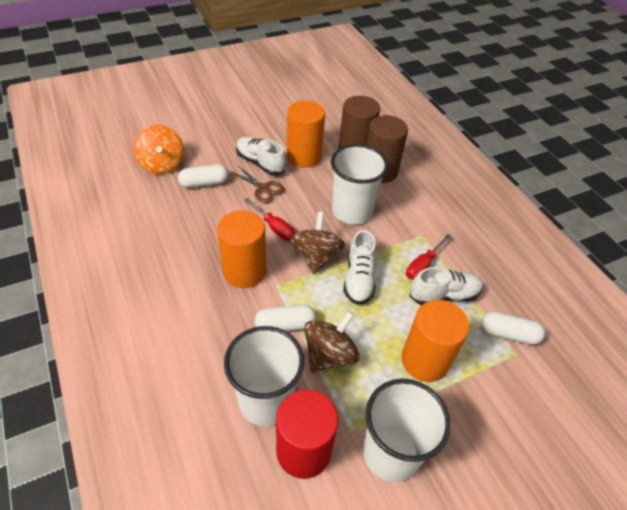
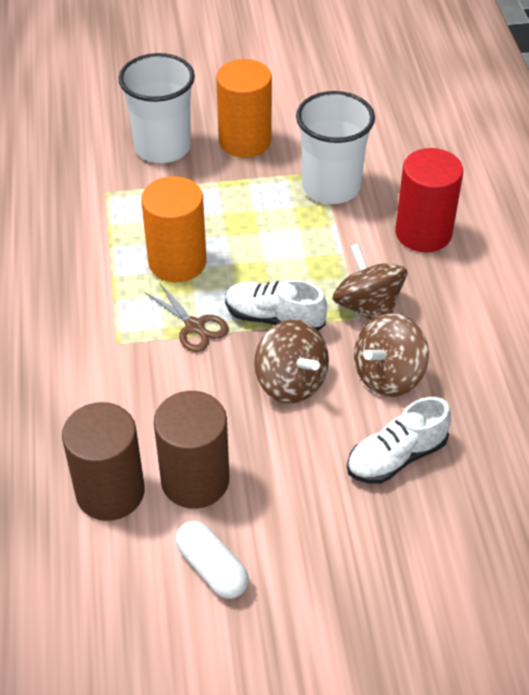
brown spinning top: 2 -> 3
orange cylinder: 3 -> 2
orange spinning top: 1 -> 0
red screwdriver: 2 -> 0
white capsule: 3 -> 1
white cup: 3 -> 2
white shoe: 3 -> 2

